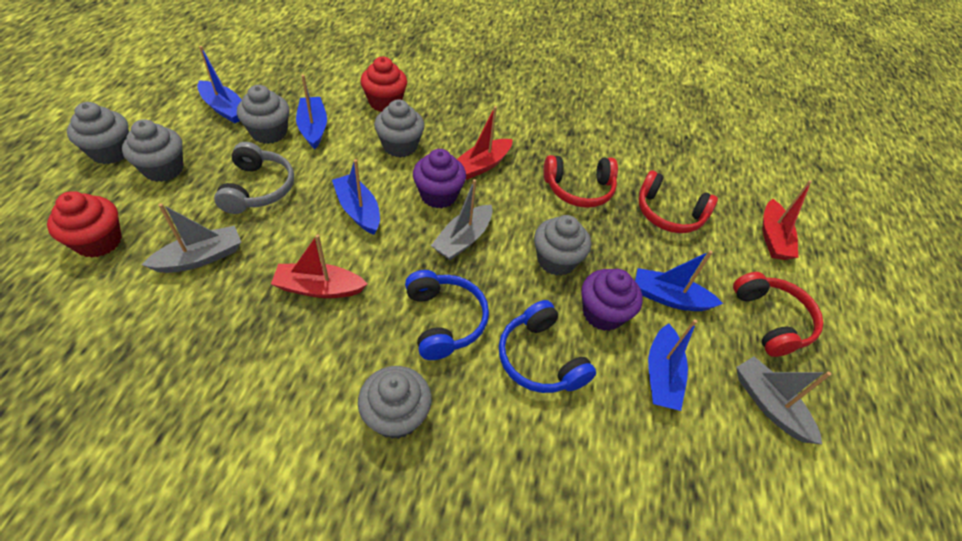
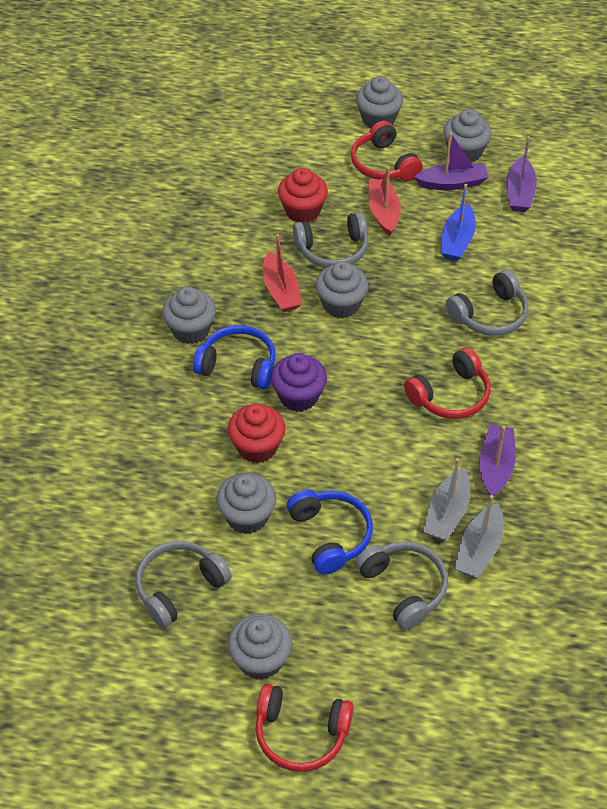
blue boat: 5 -> 1
grey boat: 3 -> 2
grey headphones: 1 -> 4
purple boat: 0 -> 3
purple cupcake: 2 -> 1
red boat: 3 -> 2

